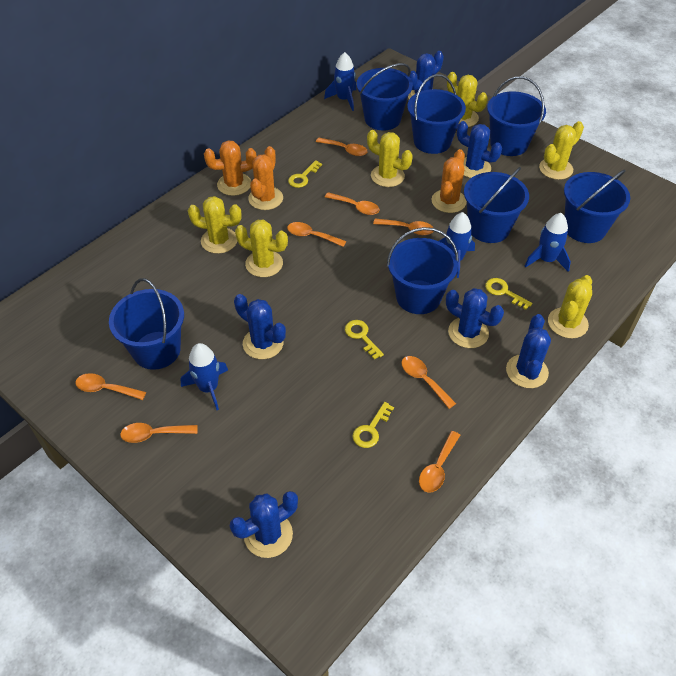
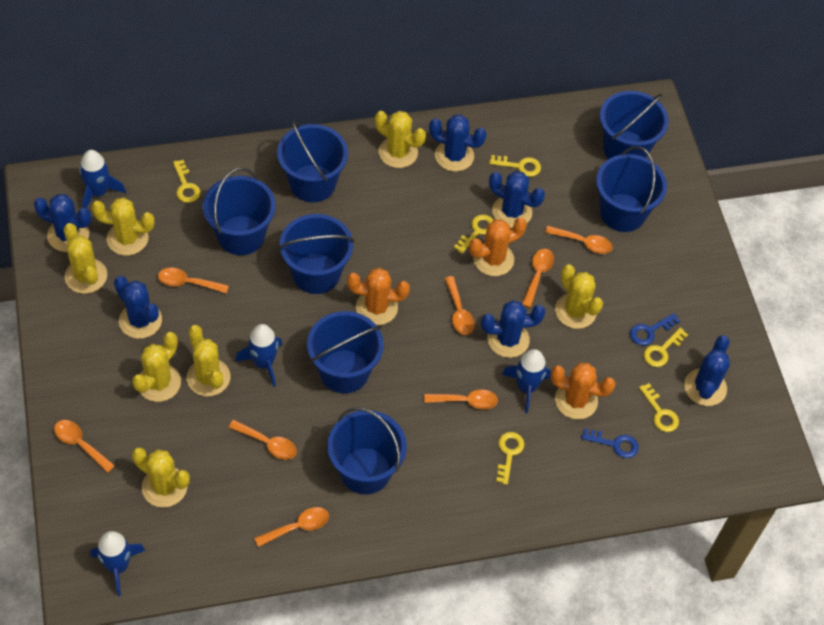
blue key: 0 -> 2
yellow cactus: 6 -> 7
yellow key: 4 -> 6

